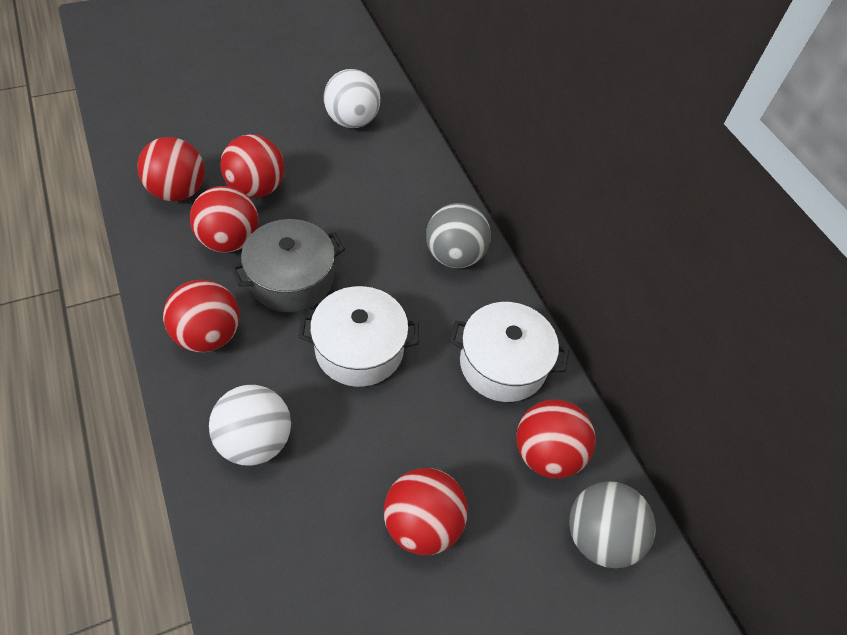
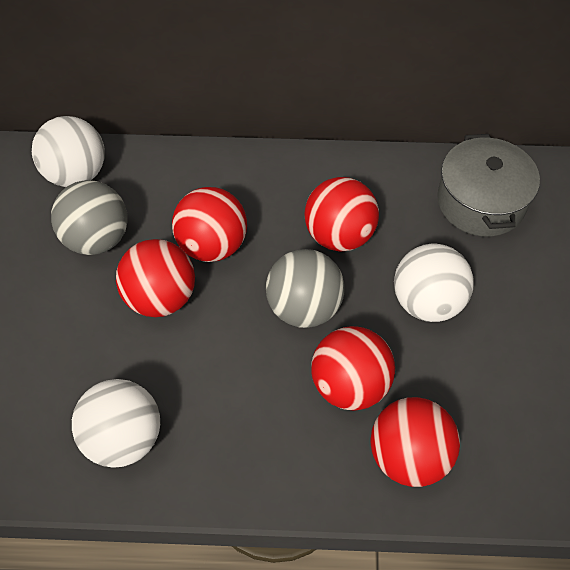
red ball: 6 -> 5
white ball: 2 -> 3
white pot: 2 -> 0

